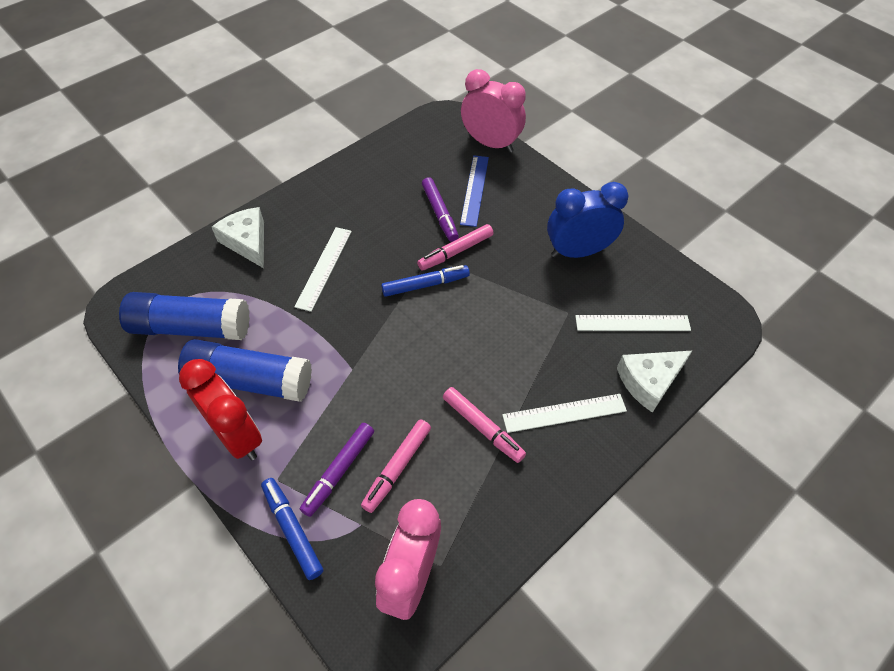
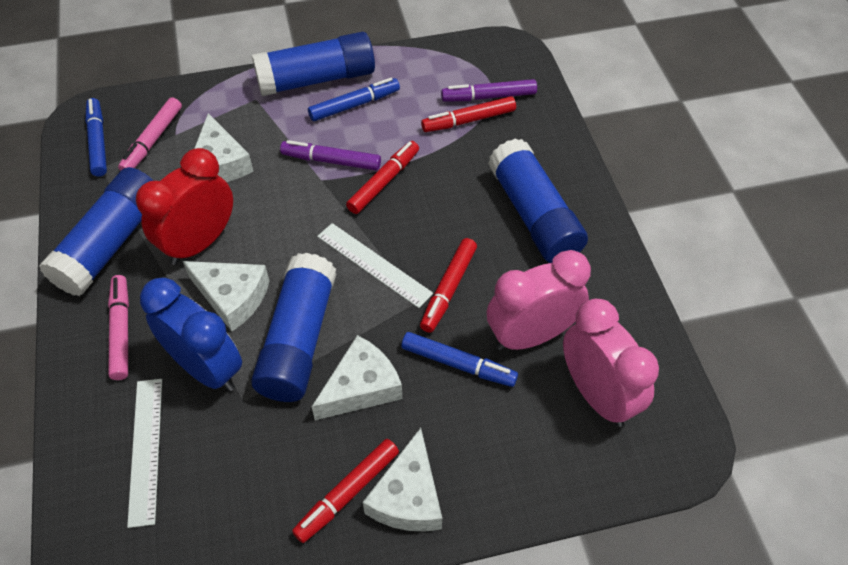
blue glue stick: 2 -> 4
blue marker: 2 -> 3
blue ruler: 1 -> 0
pink marker: 3 -> 2
red marker: 0 -> 4
white cheese: 2 -> 4
white ruler: 3 -> 2

